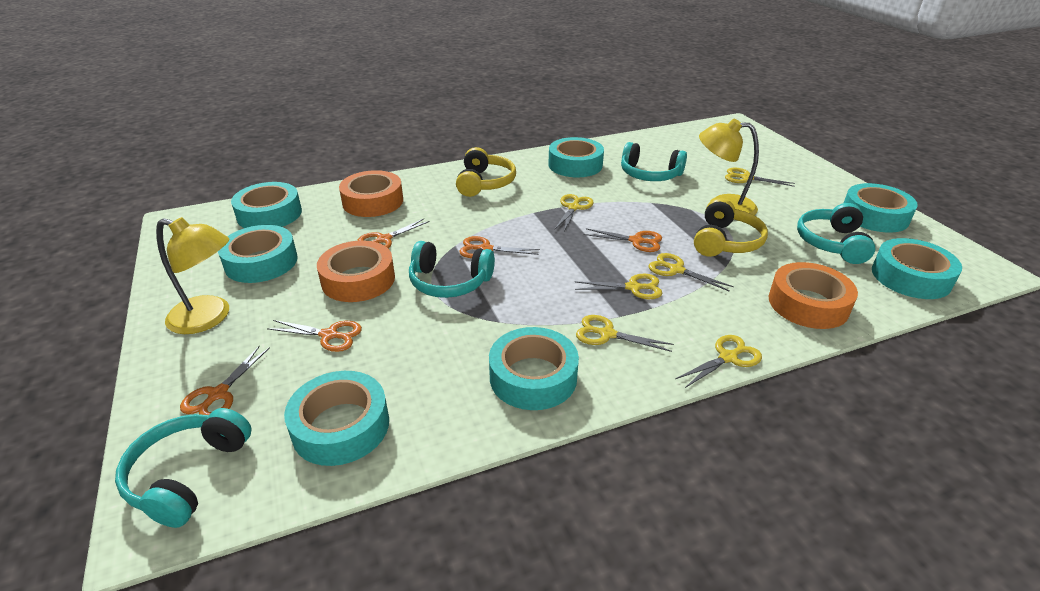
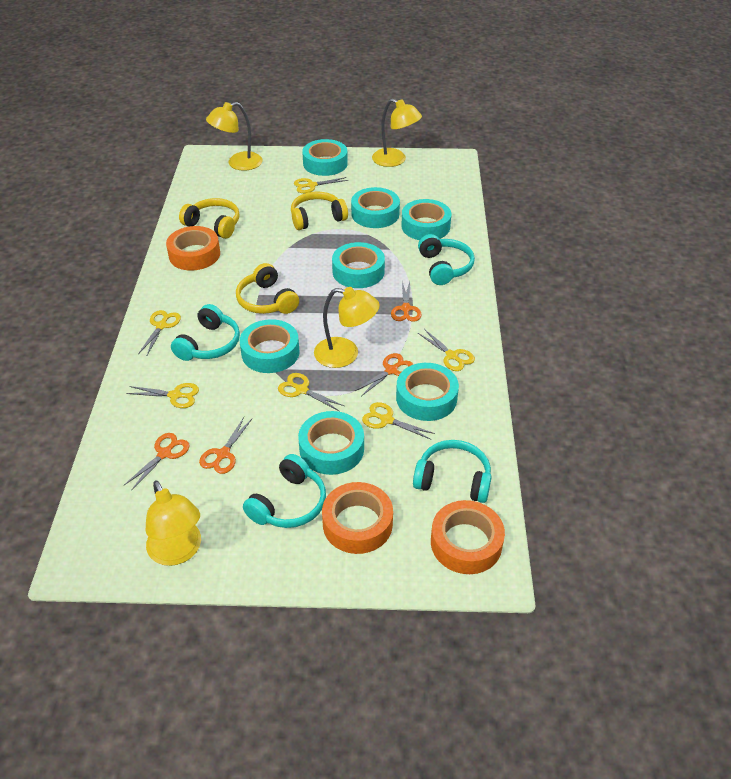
orange scissors: 5 -> 4
yellow headphones: 2 -> 3
yellow lamp: 2 -> 4

